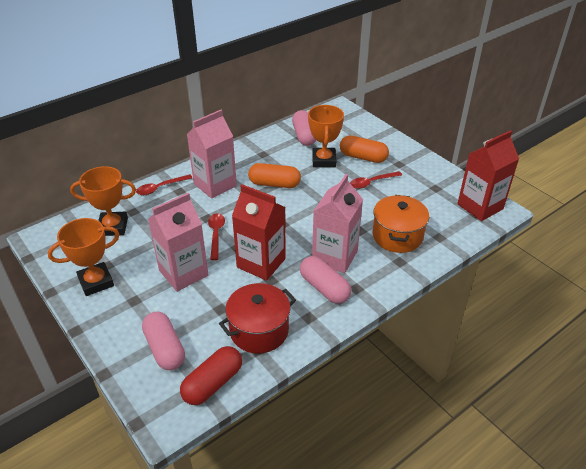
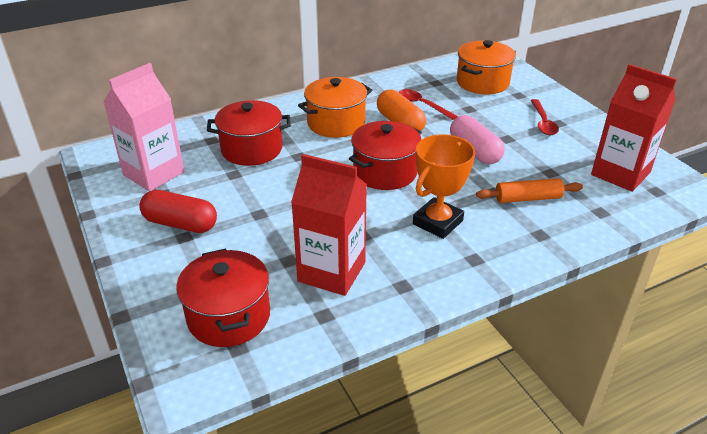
orange capsule: 2 -> 1
orange pot: 1 -> 2
orange rolling pin: 0 -> 1
orange trophy: 3 -> 1
pink capsule: 3 -> 1
pink carton: 3 -> 1
red pot: 1 -> 3
red spoon: 3 -> 2

